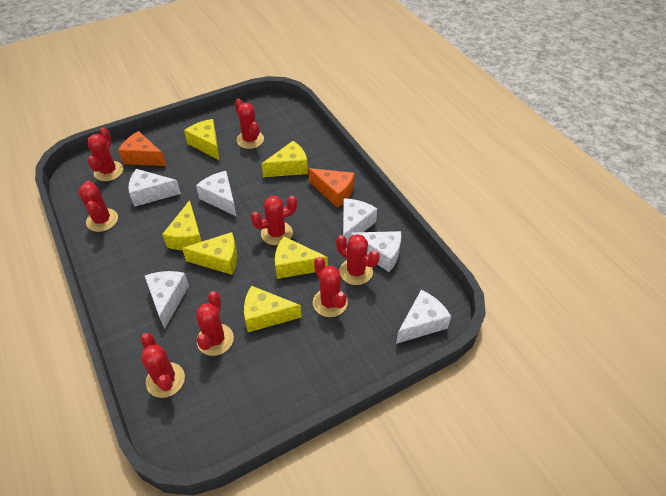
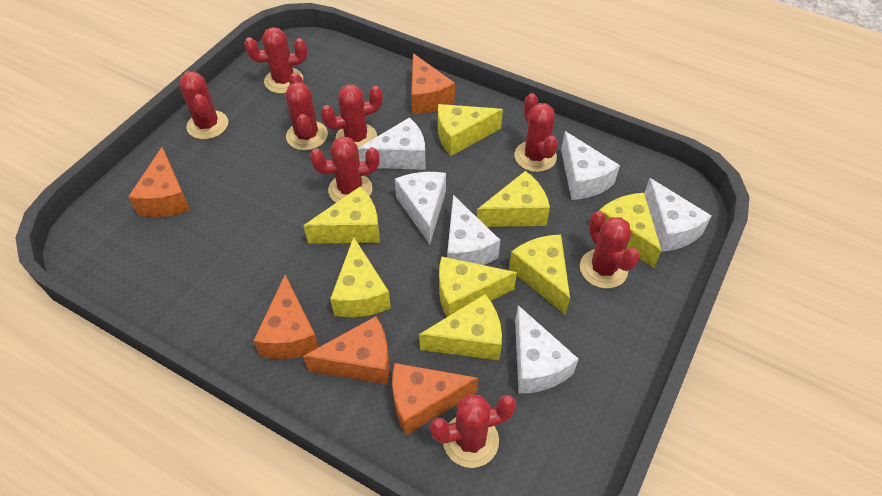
orange cheese: 2 -> 5
yellow cheese: 6 -> 8

